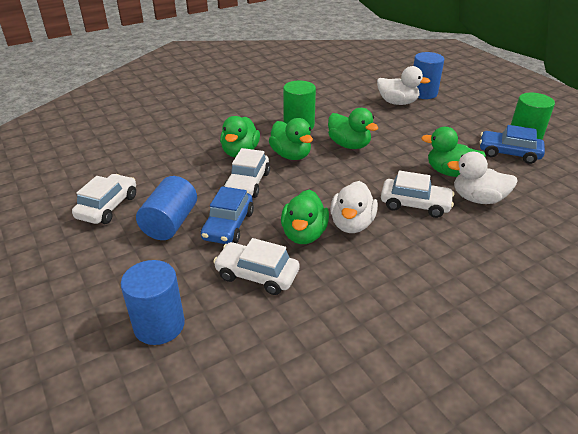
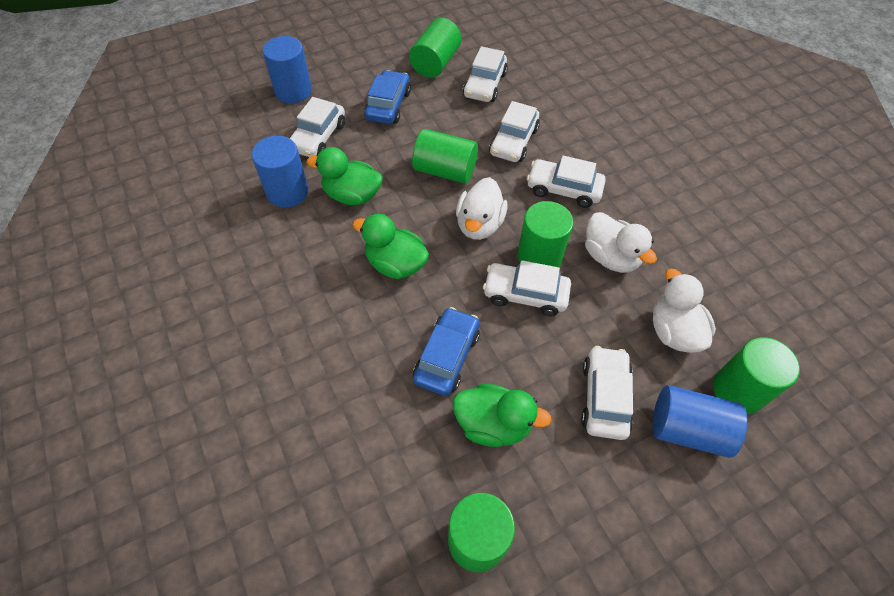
green cylinder: 2 -> 5
green duck: 5 -> 3
white car: 4 -> 6

